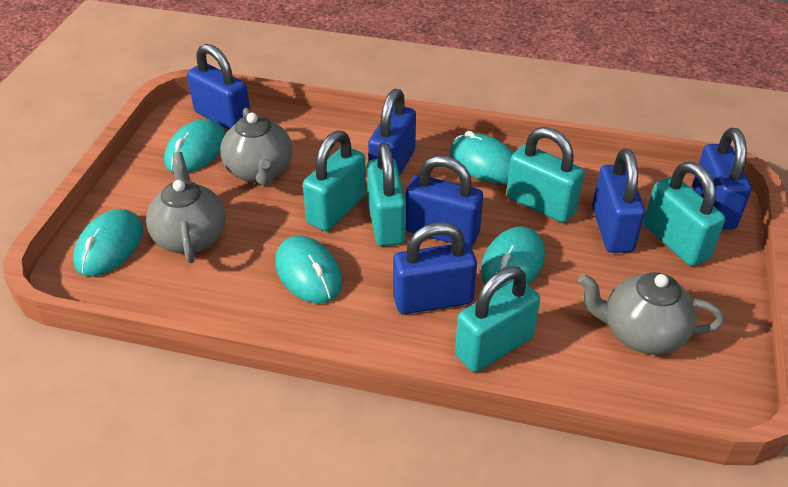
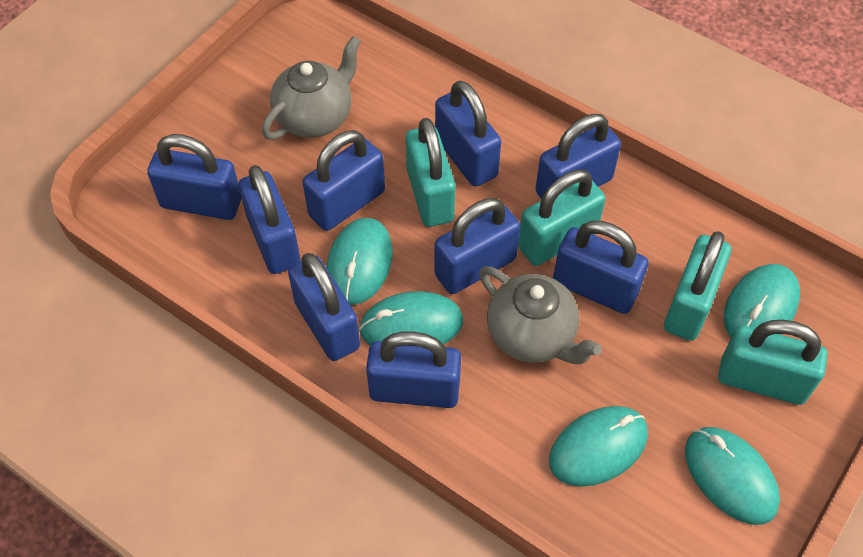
blue padlock: 6 -> 9
grey teapot: 3 -> 2
turquoise padlock: 5 -> 4

